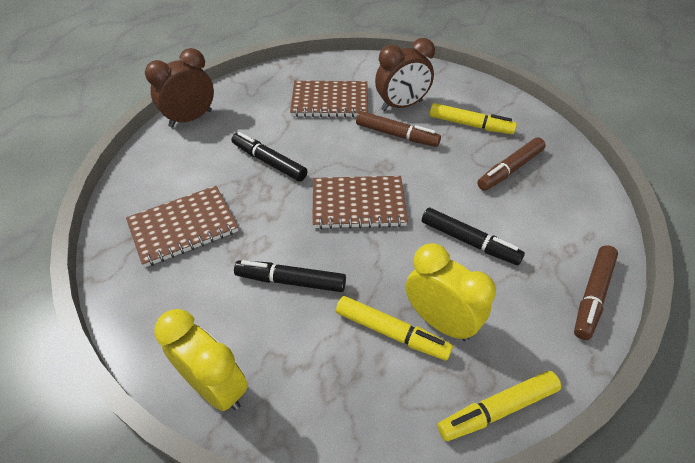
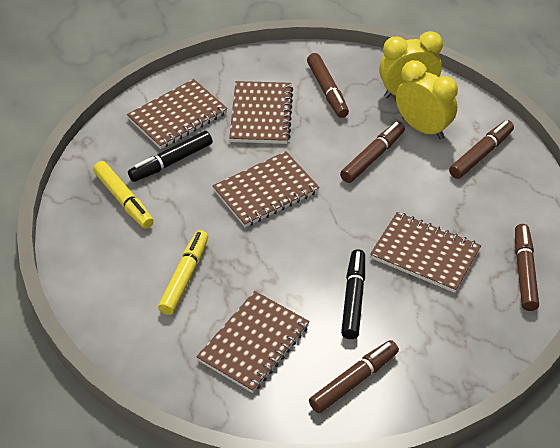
black marker: 3 -> 2
brown clock: 2 -> 0
brown marker: 3 -> 5
brown notebook: 3 -> 5
yellow marker: 3 -> 2

